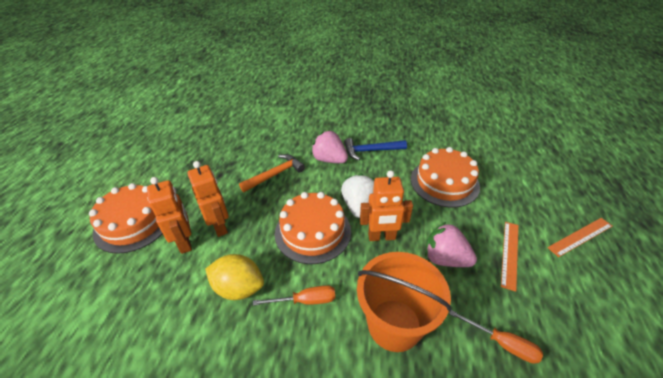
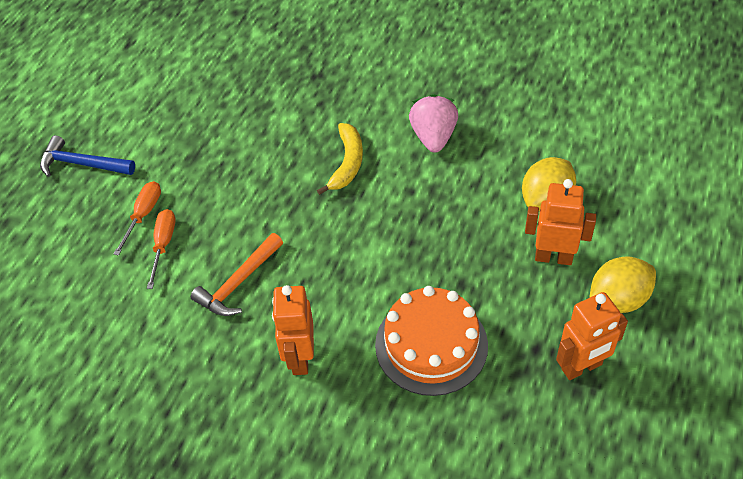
orange bucket: 1 -> 0
orange cake: 3 -> 1
orange ruler: 2 -> 0
pink strawberry: 2 -> 1
white strawberry: 1 -> 0
yellow banana: 0 -> 1
yellow lemon: 1 -> 2

